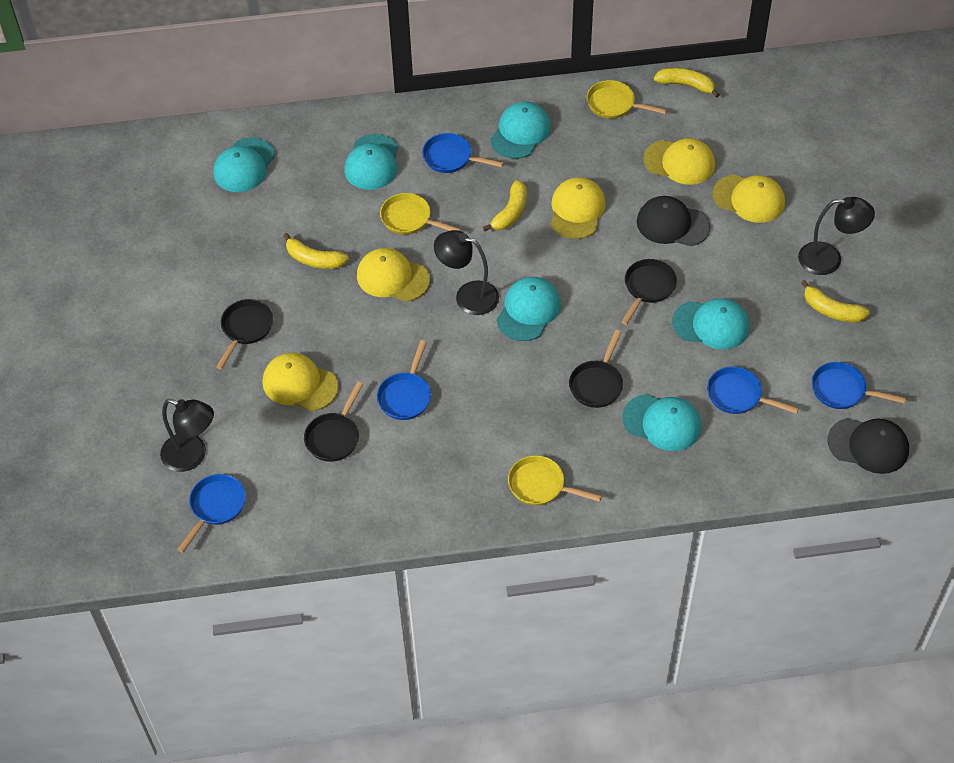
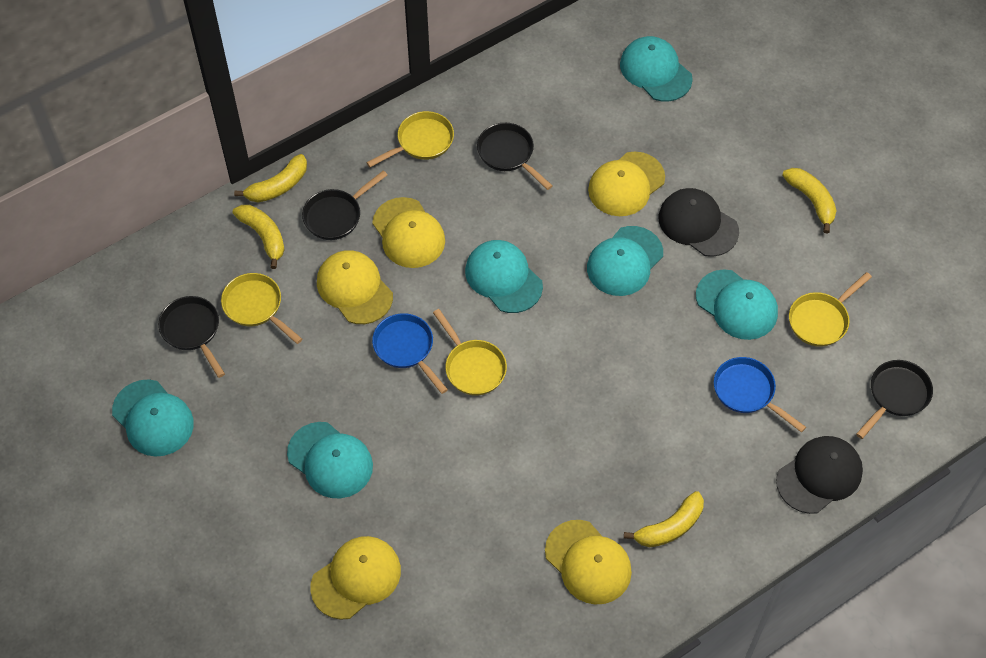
black lamp: 3 -> 0
blue pan: 5 -> 2
yellow pan: 3 -> 4

